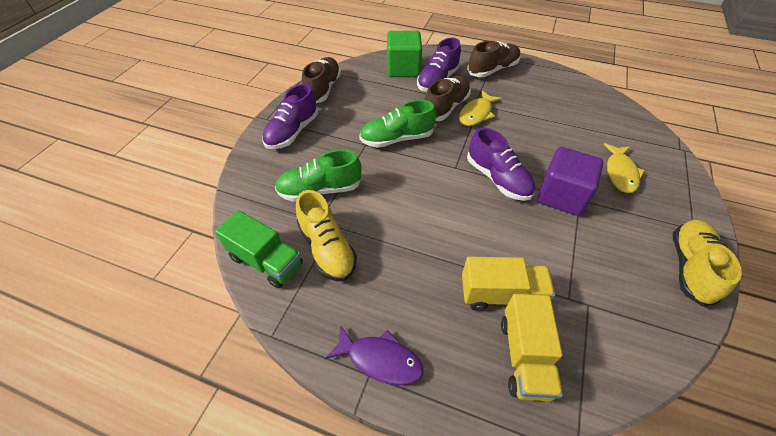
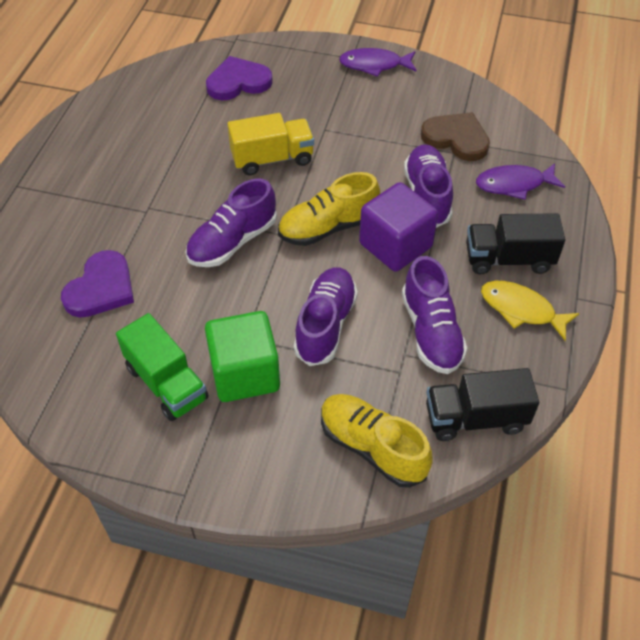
black truck: 0 -> 2
brown heart: 0 -> 1
brown shoe: 3 -> 0
green shoe: 2 -> 0
purple fish: 1 -> 2
purple heart: 0 -> 2
purple shoe: 3 -> 4
yellow fish: 2 -> 1
yellow truck: 2 -> 1

